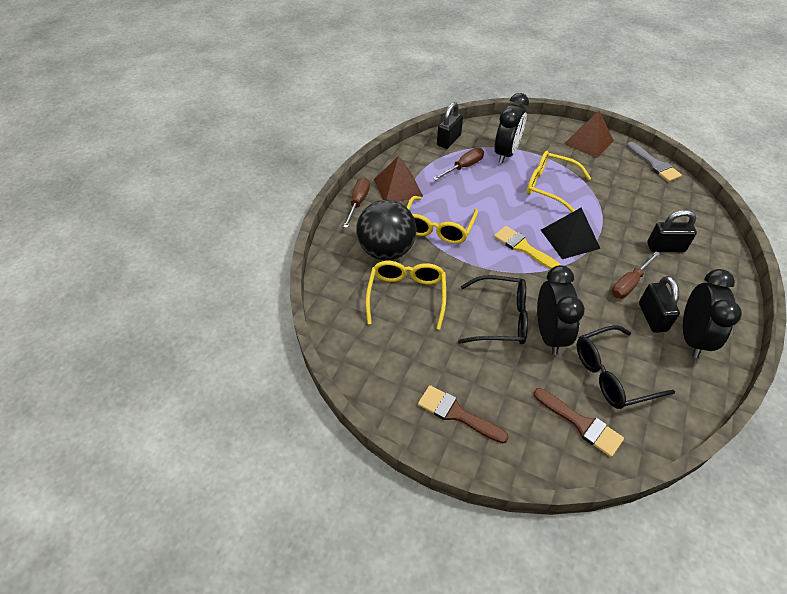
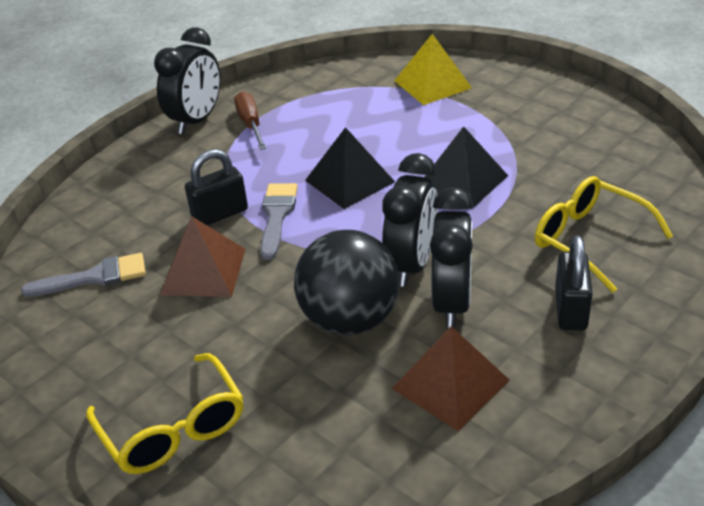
black glasses: 2 -> 0
black padlock: 3 -> 2
black pyramid: 1 -> 2
brown brush: 2 -> 0
brown screwdriver: 3 -> 1
grey brush: 1 -> 2
yellow brush: 1 -> 0
yellow glasses: 3 -> 2
yellow pyramid: 0 -> 1

